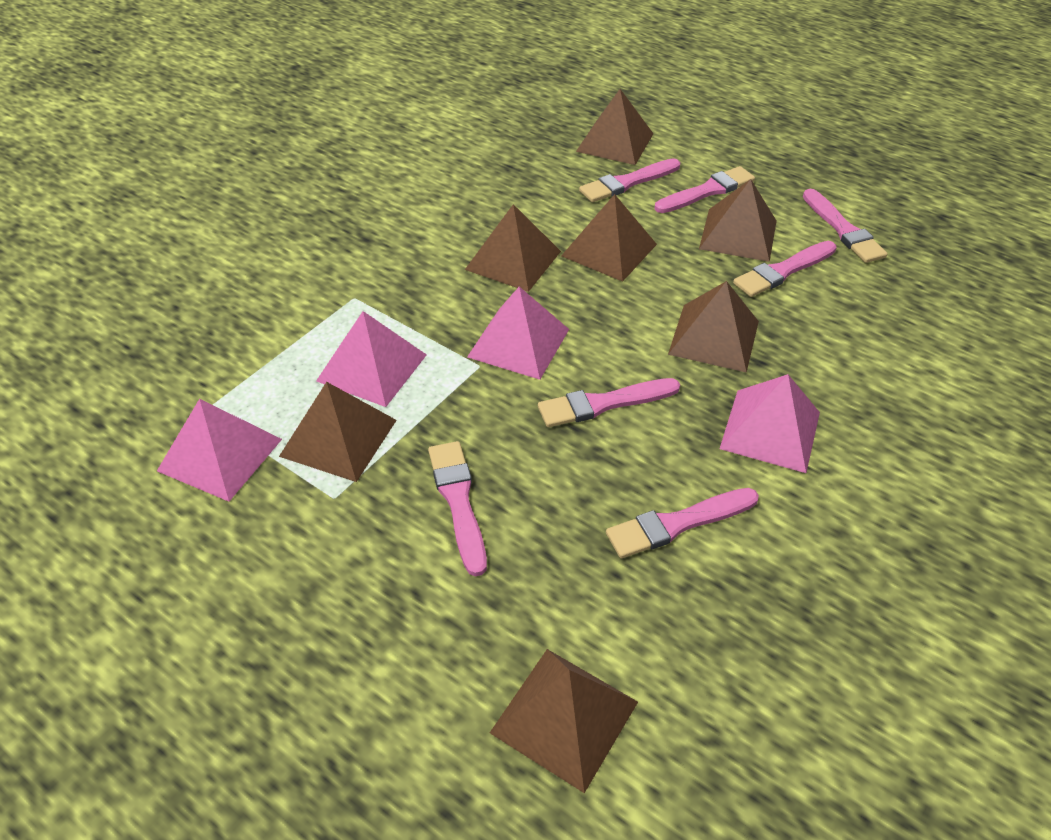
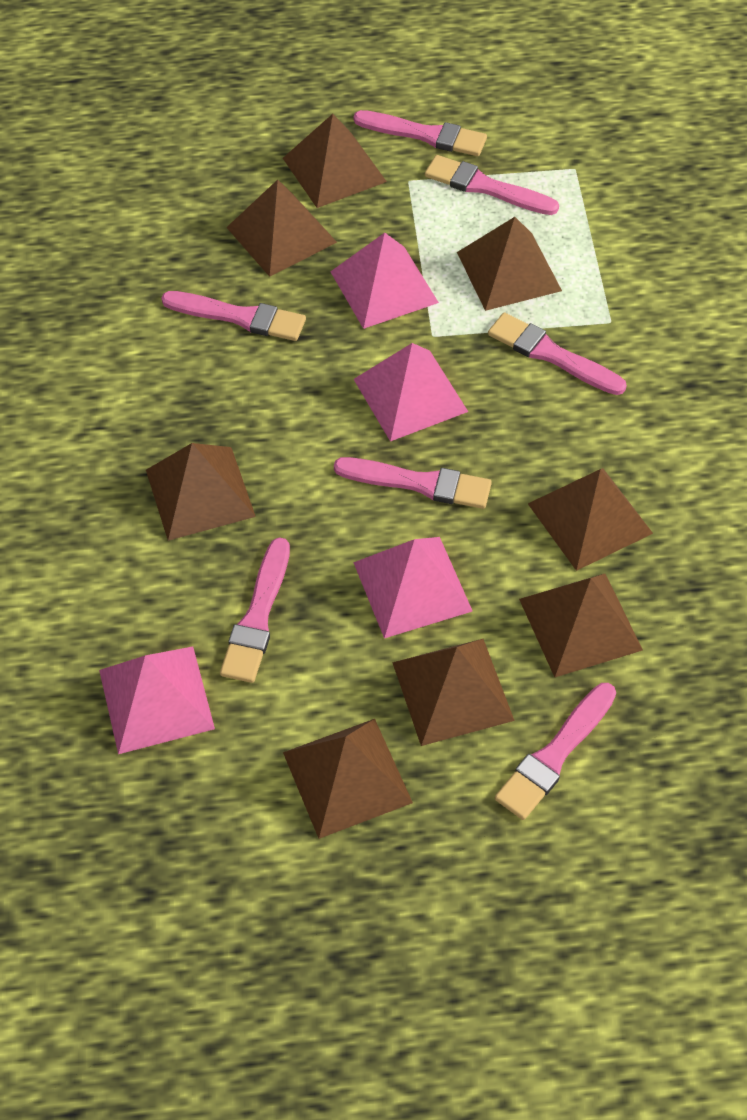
brown pyramid: 7 -> 8

